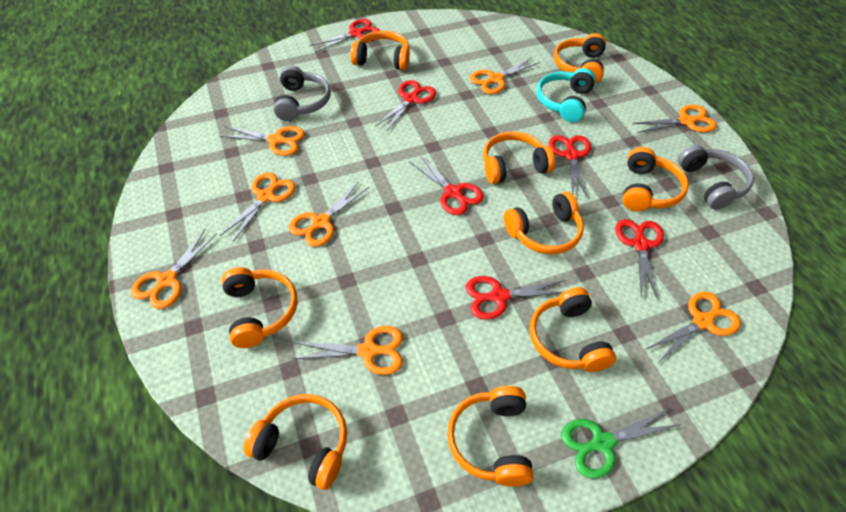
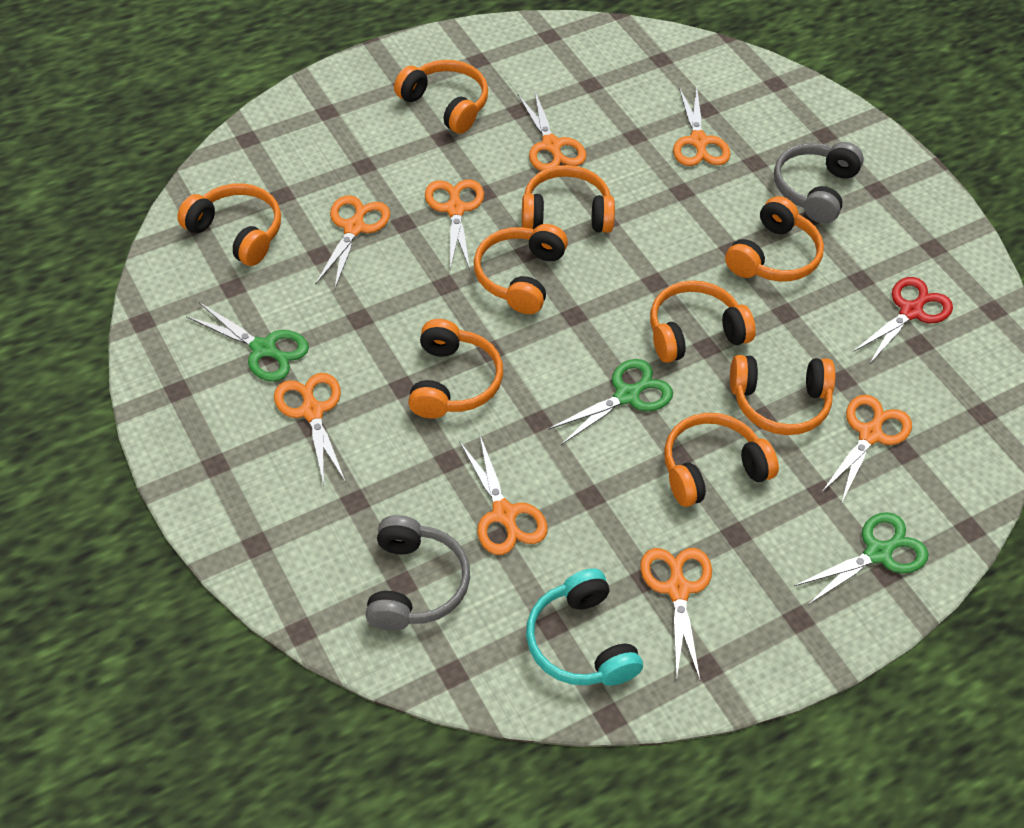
green scissors: 1 -> 3
red scissors: 6 -> 1

